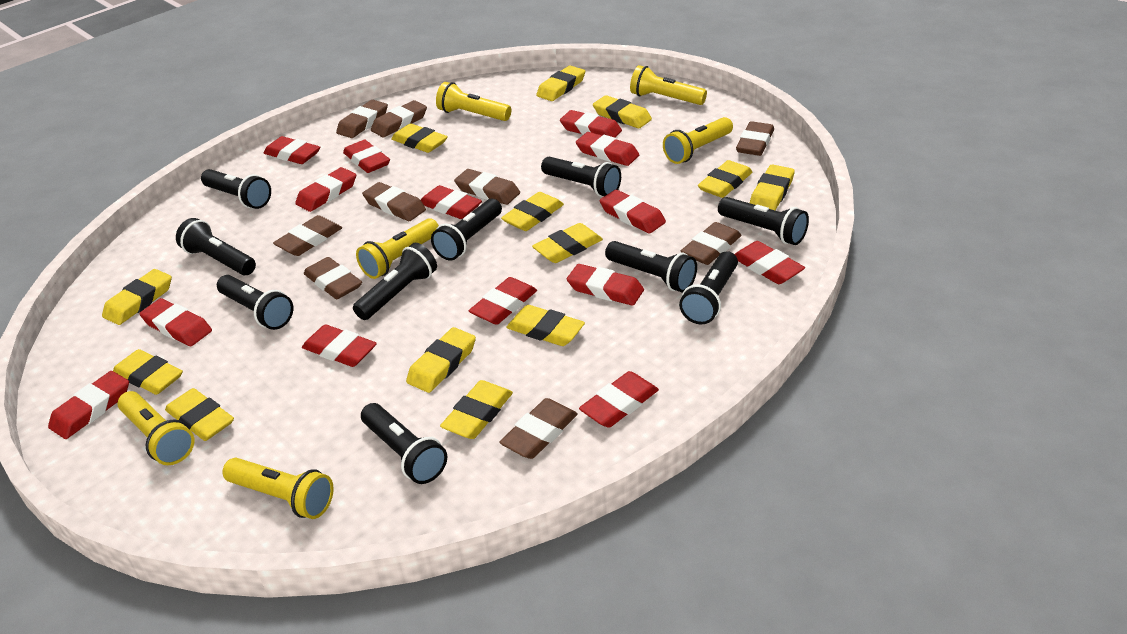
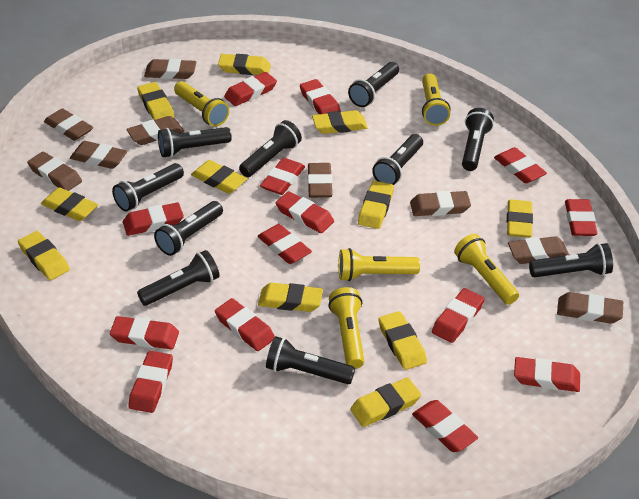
yellow eraser: 13 -> 11
yellow flashlight: 6 -> 5

